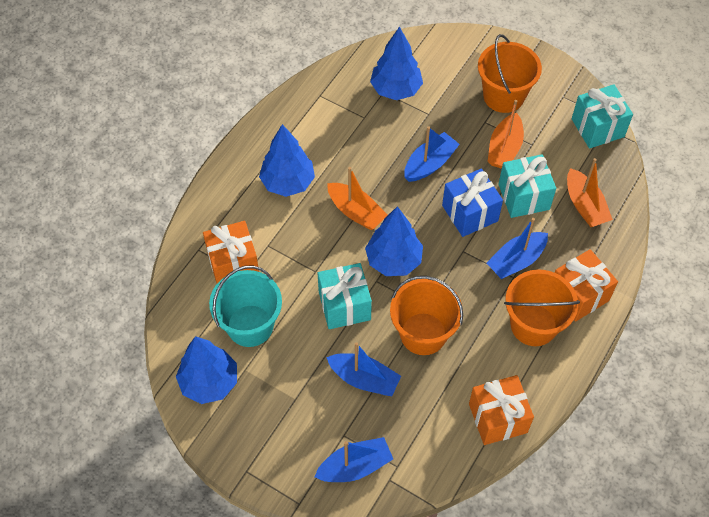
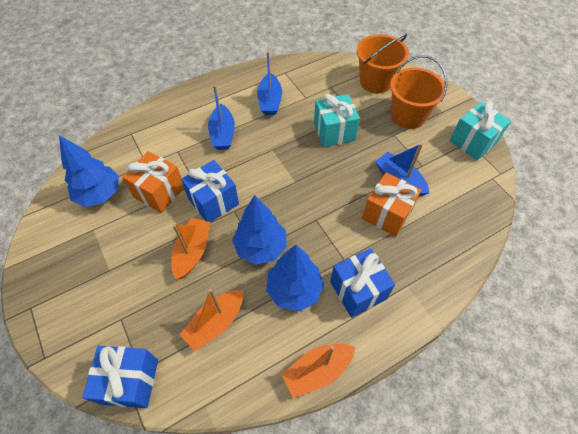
blue boat: 4 -> 3
blue gift: 1 -> 3
blue tree: 4 -> 3
orange bucket: 3 -> 2
orange gift: 3 -> 2
turquoise bucket: 1 -> 0
turquoise gift: 3 -> 2

